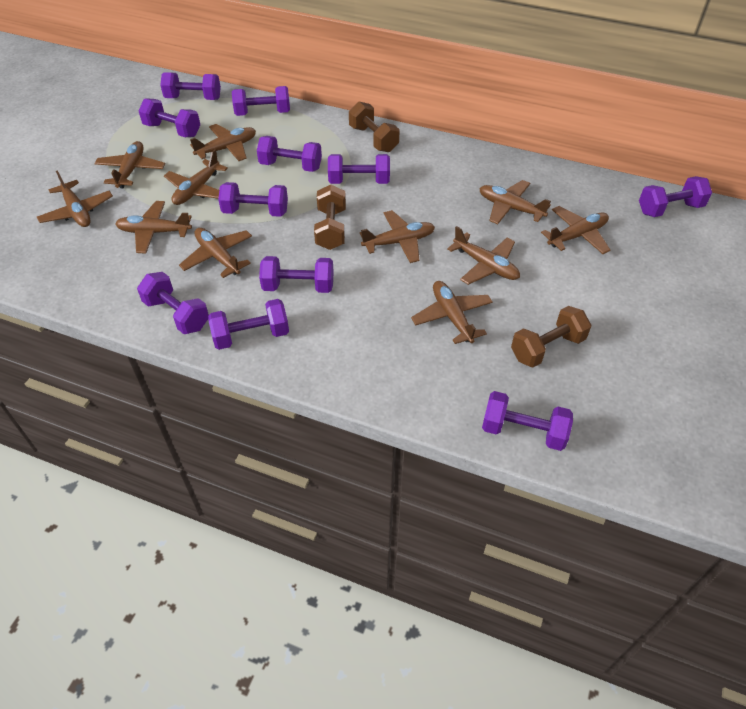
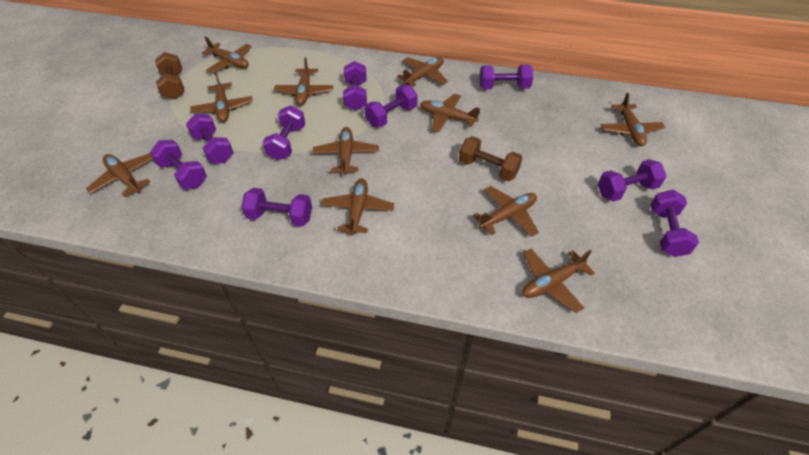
brown dumbbell: 3 -> 2
purple dumbbell: 11 -> 9

